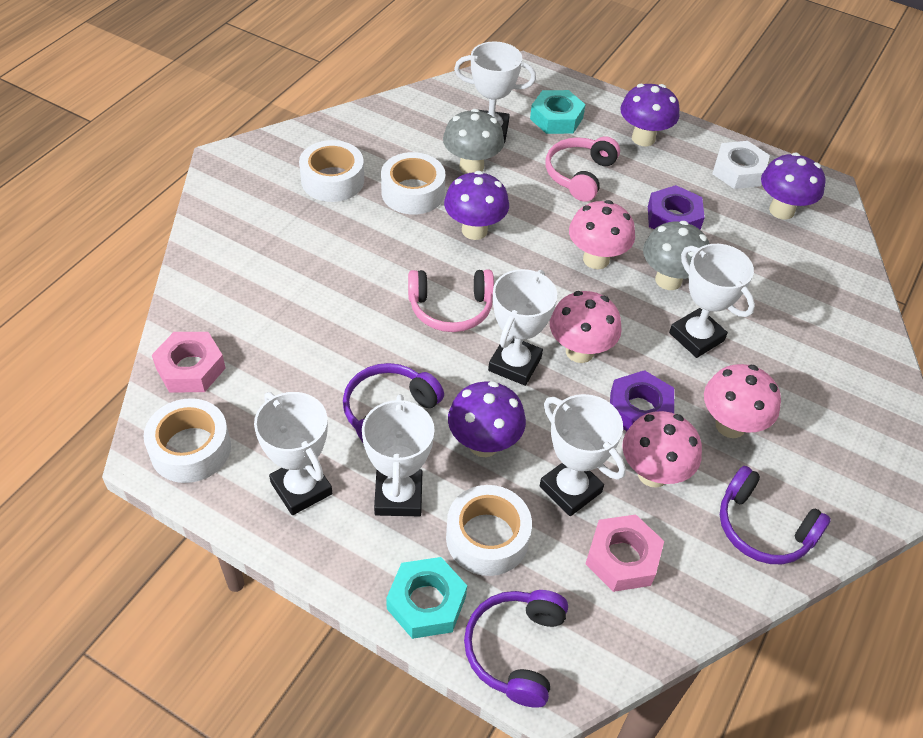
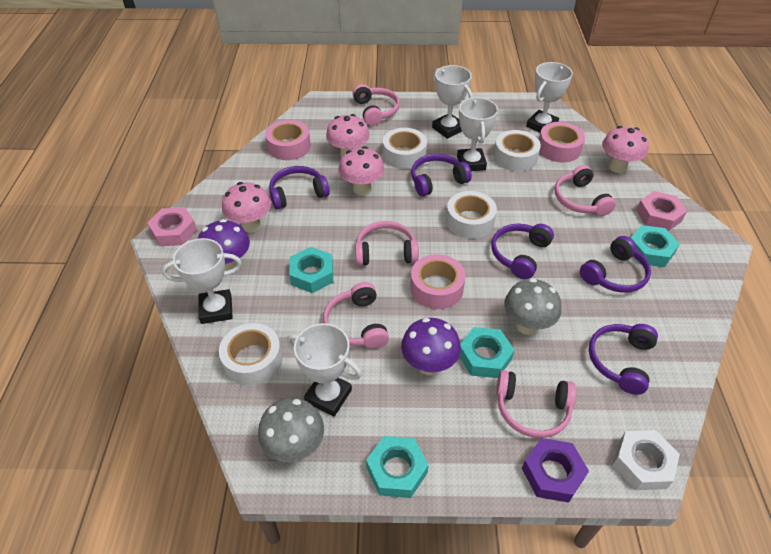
pink headphones: 2 -> 5
pink tape: 0 -> 3
purple headphones: 3 -> 5
purple mushroom: 4 -> 2
purple nut: 2 -> 1
turquoise nut: 2 -> 4
white trophy: 6 -> 5

